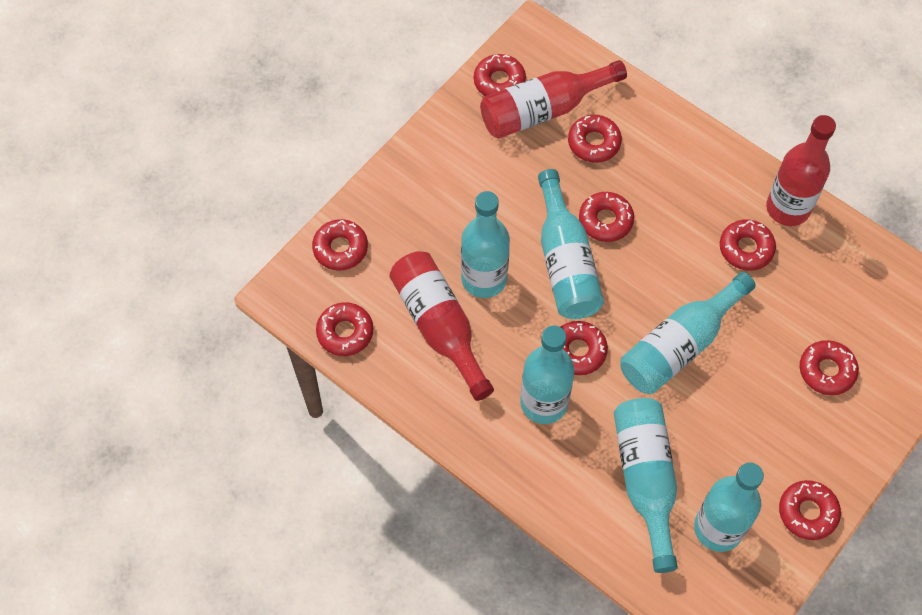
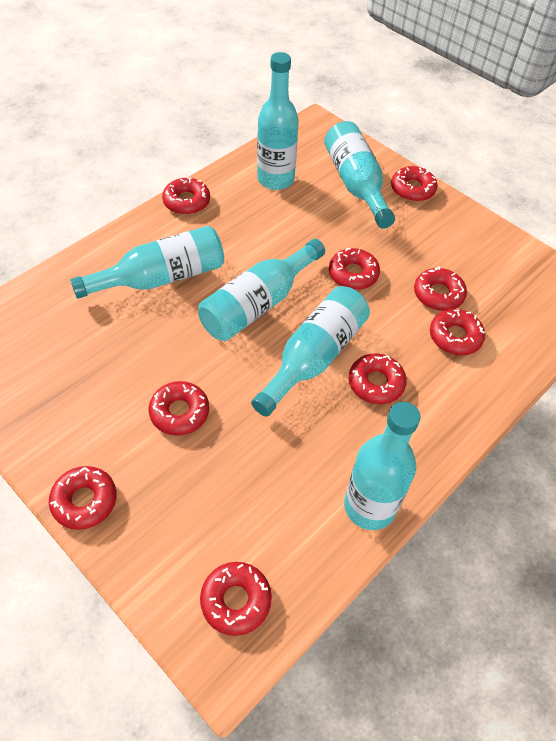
red bottle: 3 -> 0

